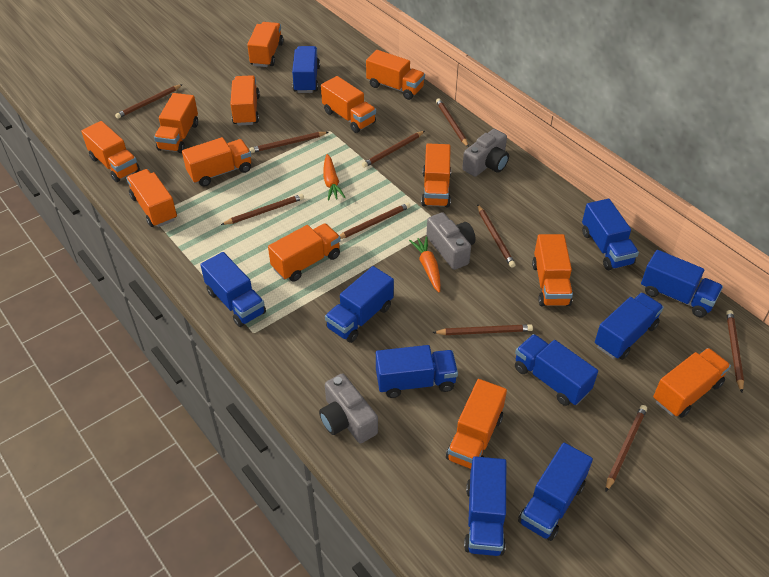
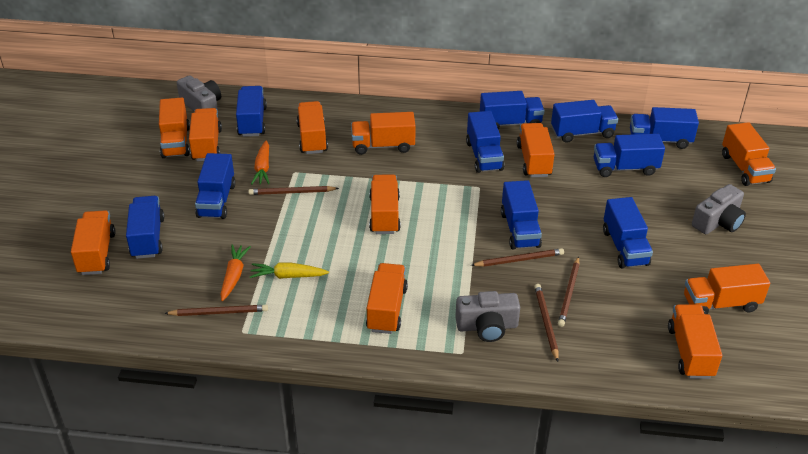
brown pencil: 10 -> 5
orange truck: 13 -> 11
yellow carrot: 0 -> 1

